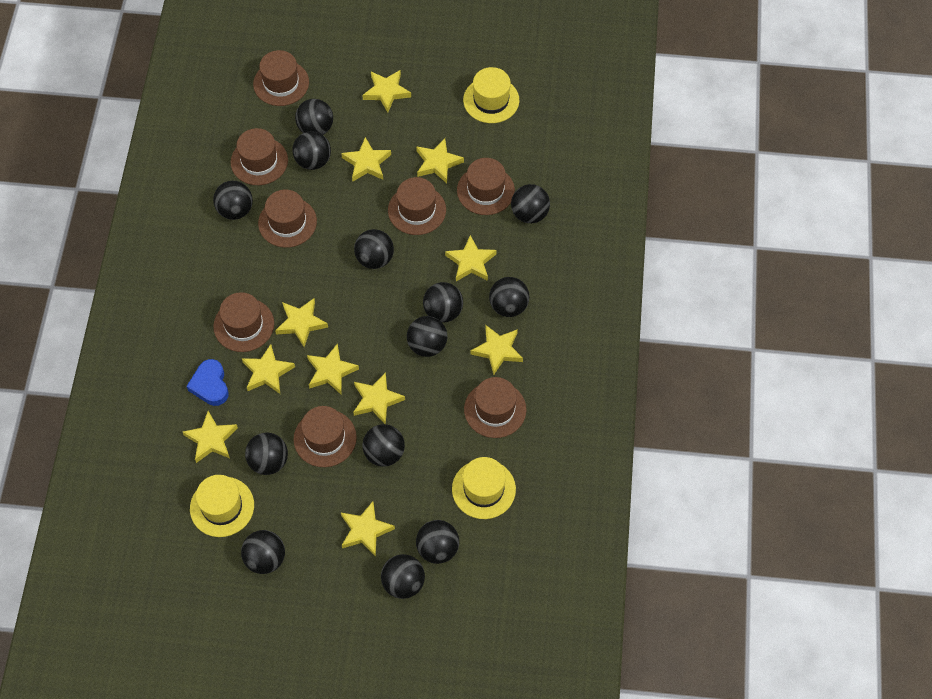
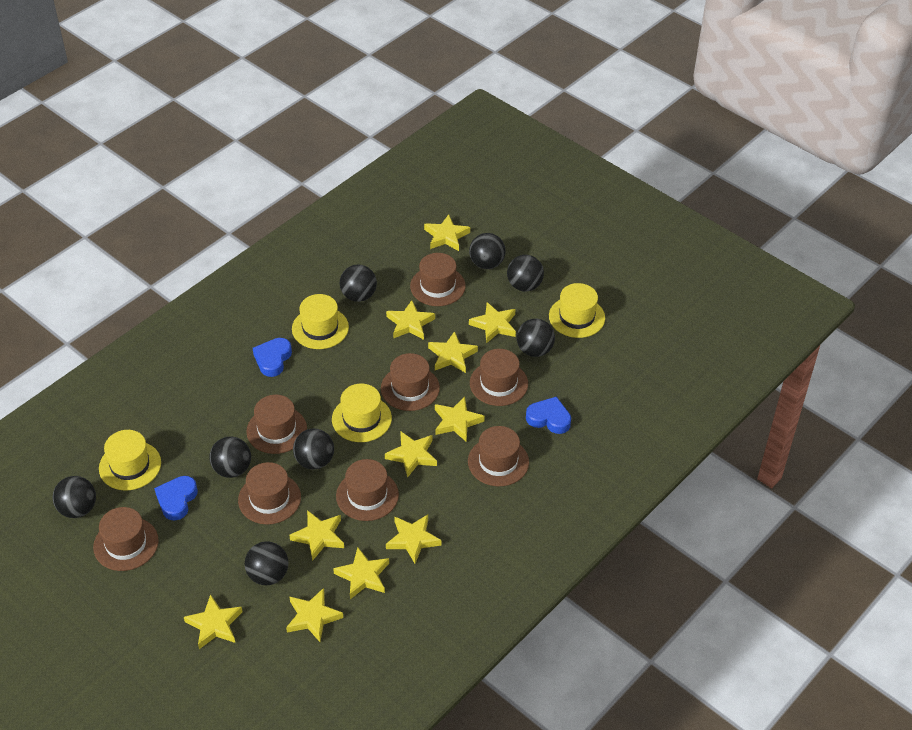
black ball: 13 -> 8
blue heart: 1 -> 3
yellow hat: 3 -> 4

